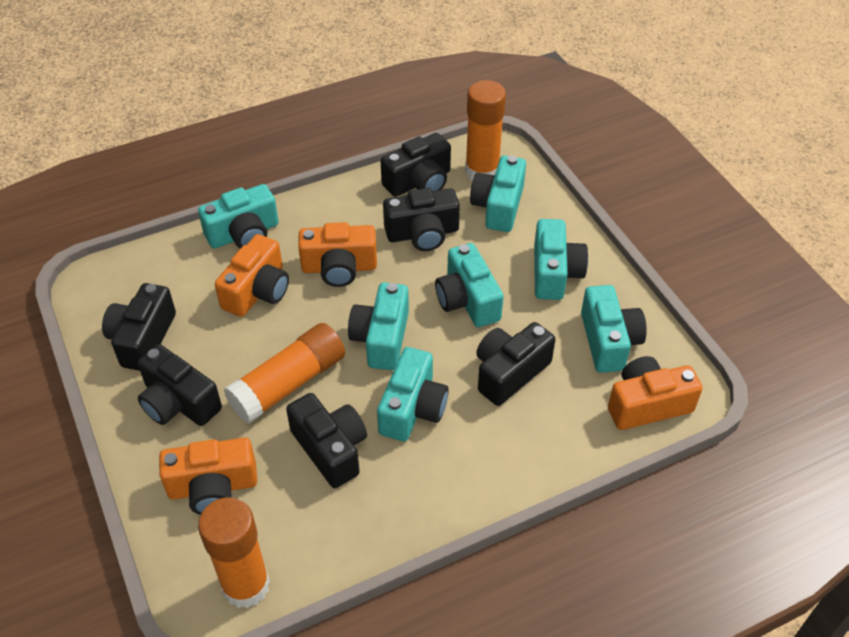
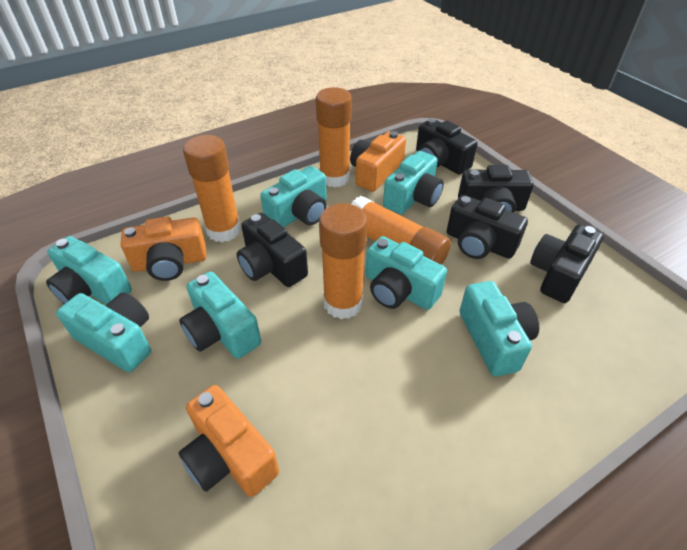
black camera: 6 -> 5
orange camera: 4 -> 3
orange glue stick: 3 -> 4

